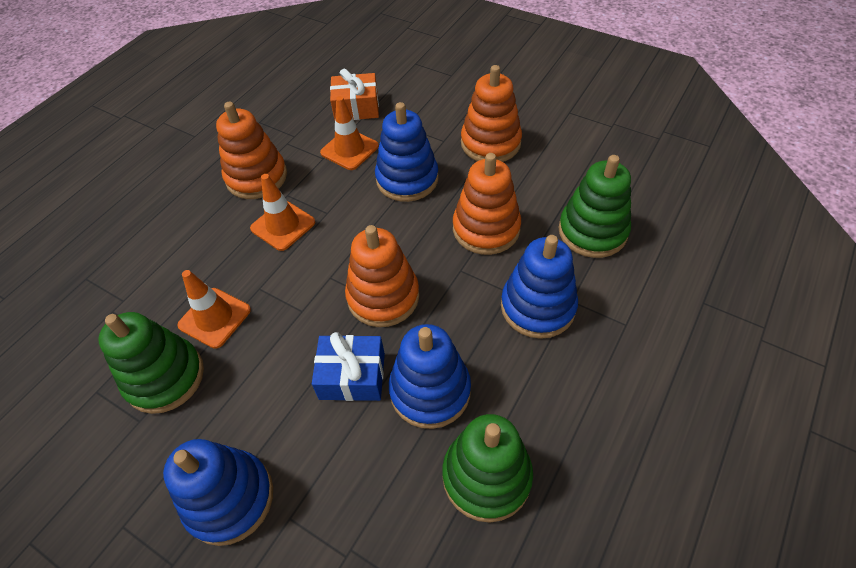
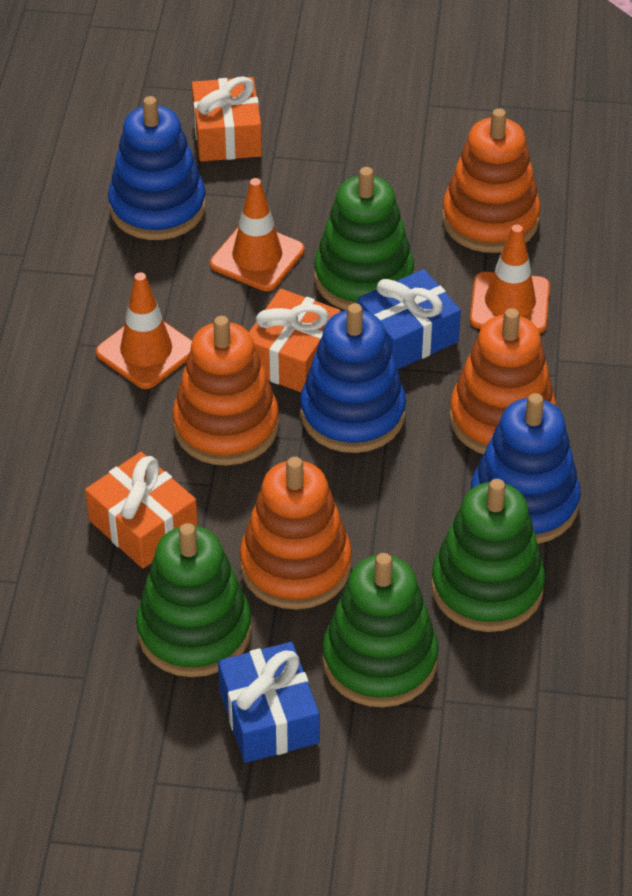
blue gift: 1 -> 2
blue stacking toy: 4 -> 3
green stacking toy: 3 -> 4
orange gift: 1 -> 3

